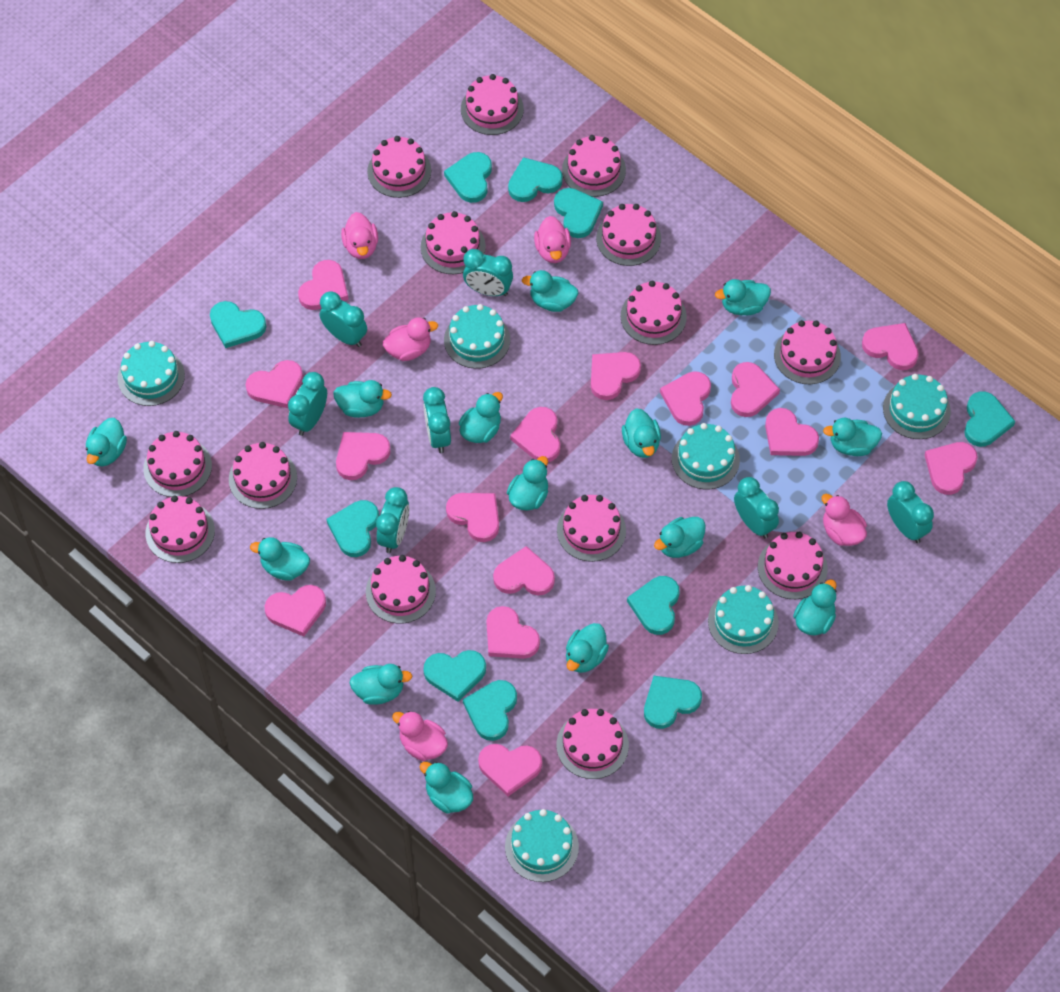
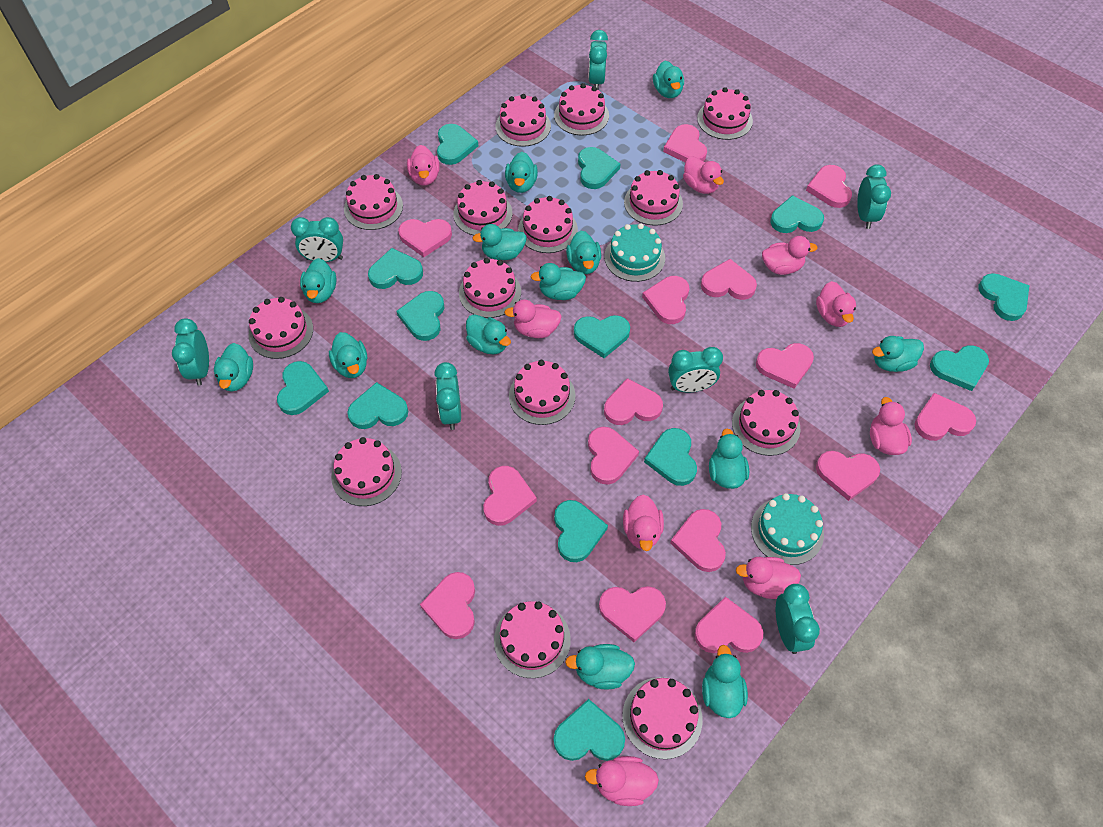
pink duck: 5 -> 9
turquoise cake: 6 -> 2
turquoise duck: 14 -> 13
turquoise heart: 10 -> 13

